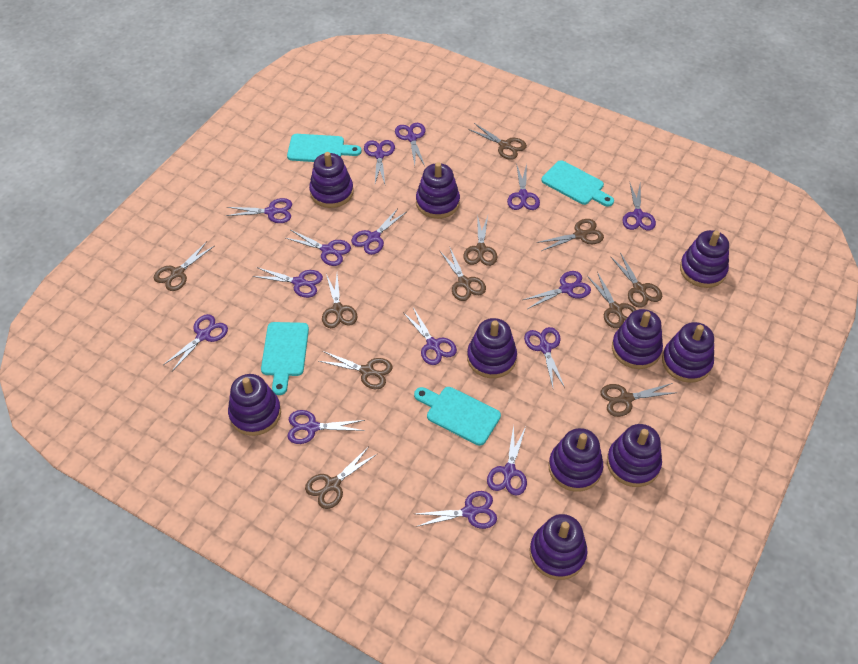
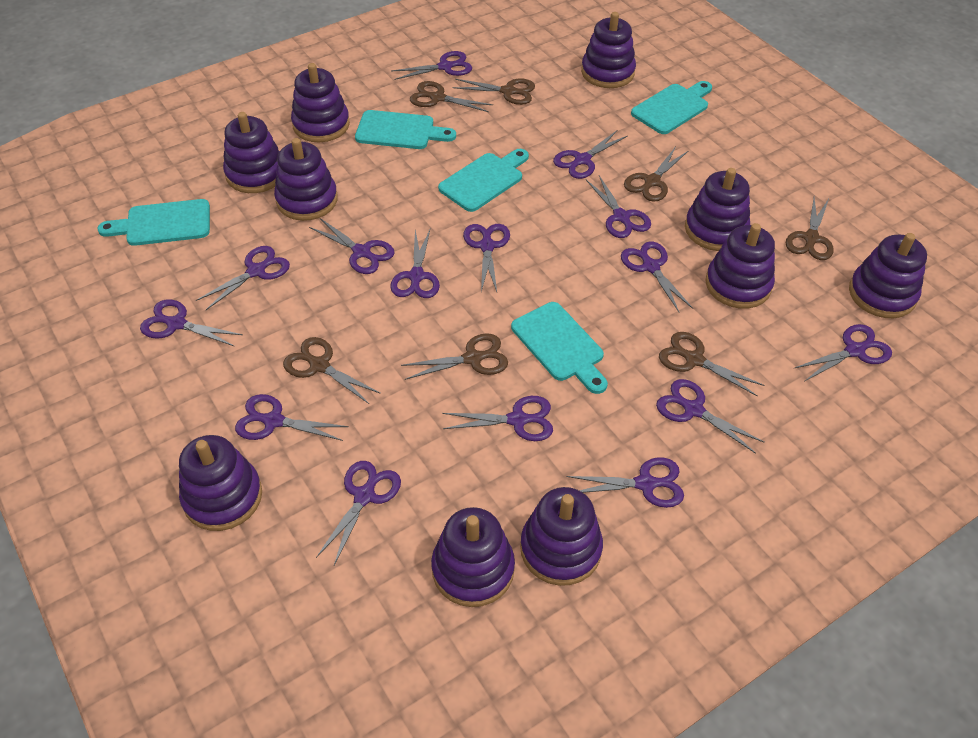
brown scissors: 11 -> 7
turquoise cutting board: 4 -> 5

